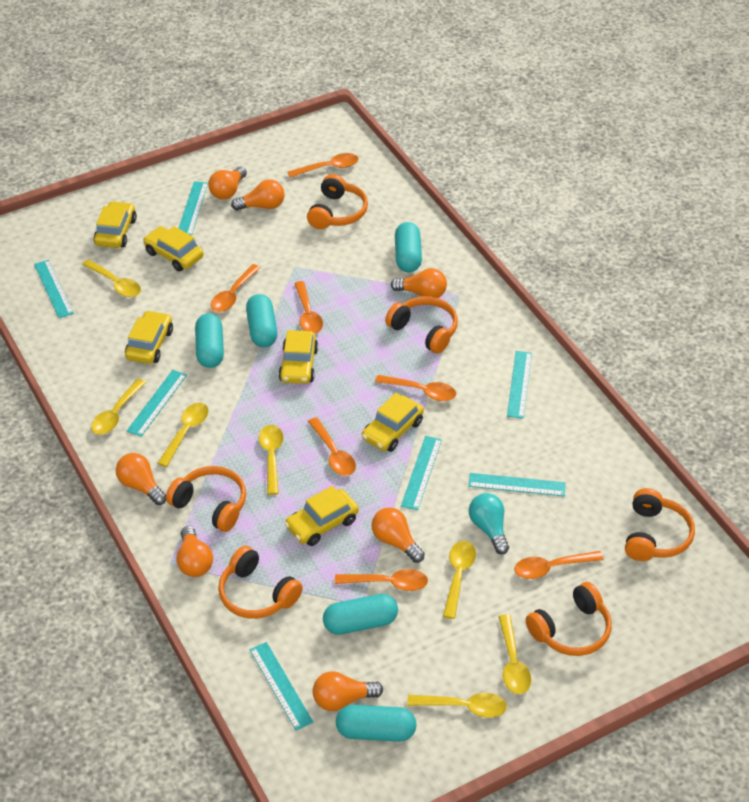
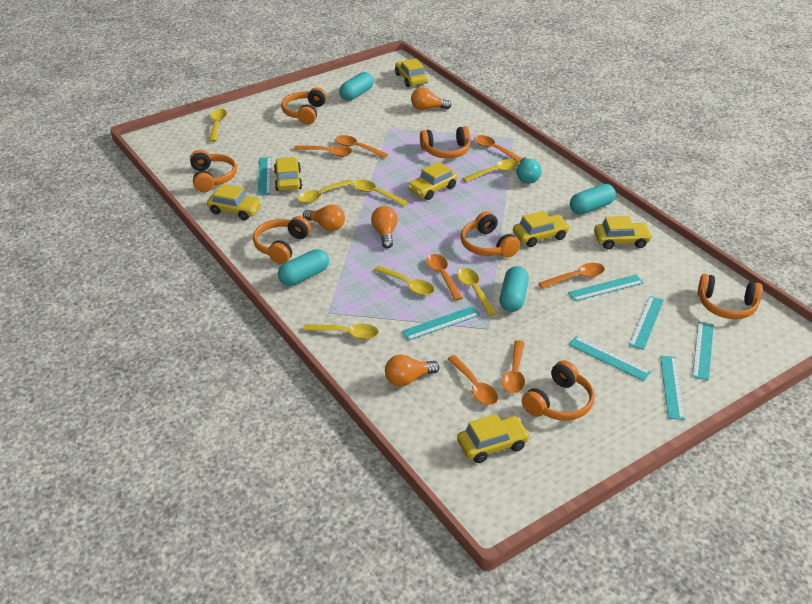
orange headphones: 6 -> 7
orange light bulb: 7 -> 4
turquoise capsule: 5 -> 4
yellow car: 6 -> 7

